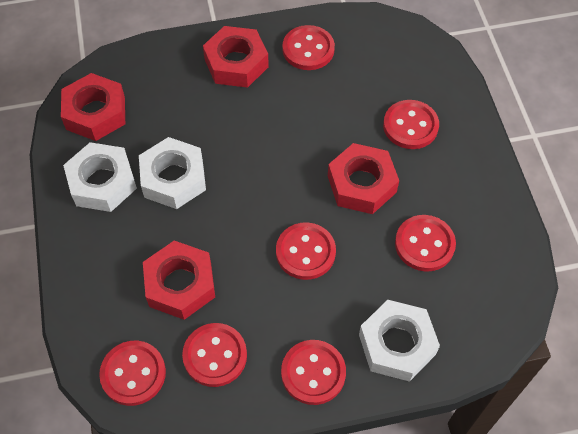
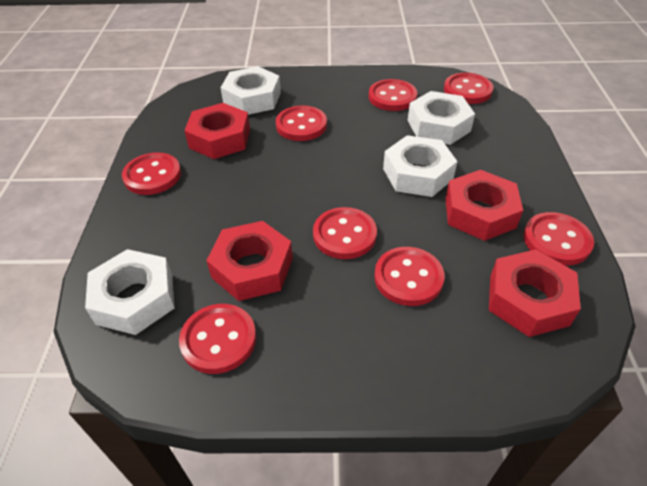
red button: 7 -> 8
white nut: 3 -> 4

